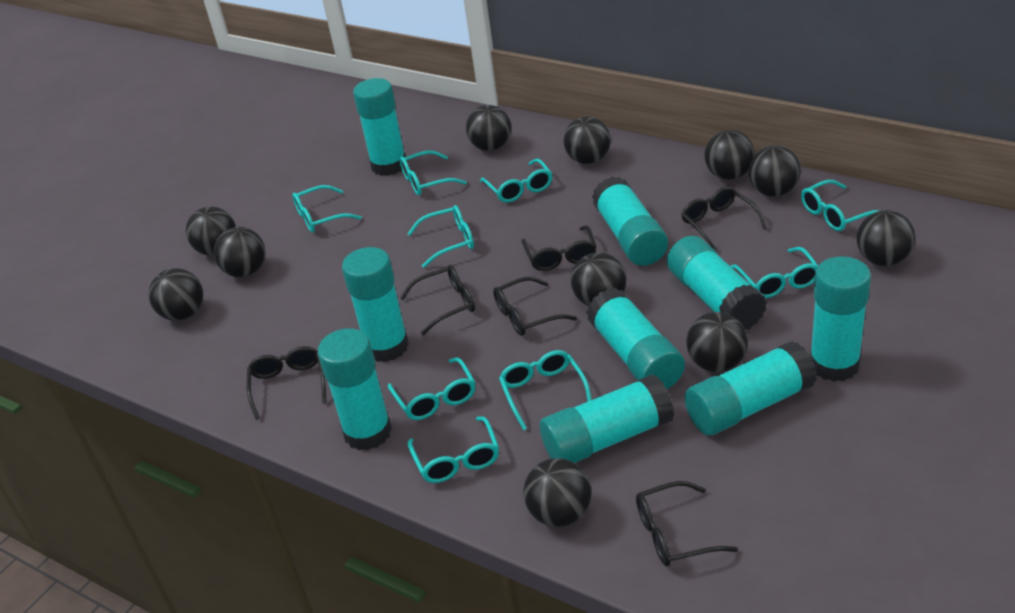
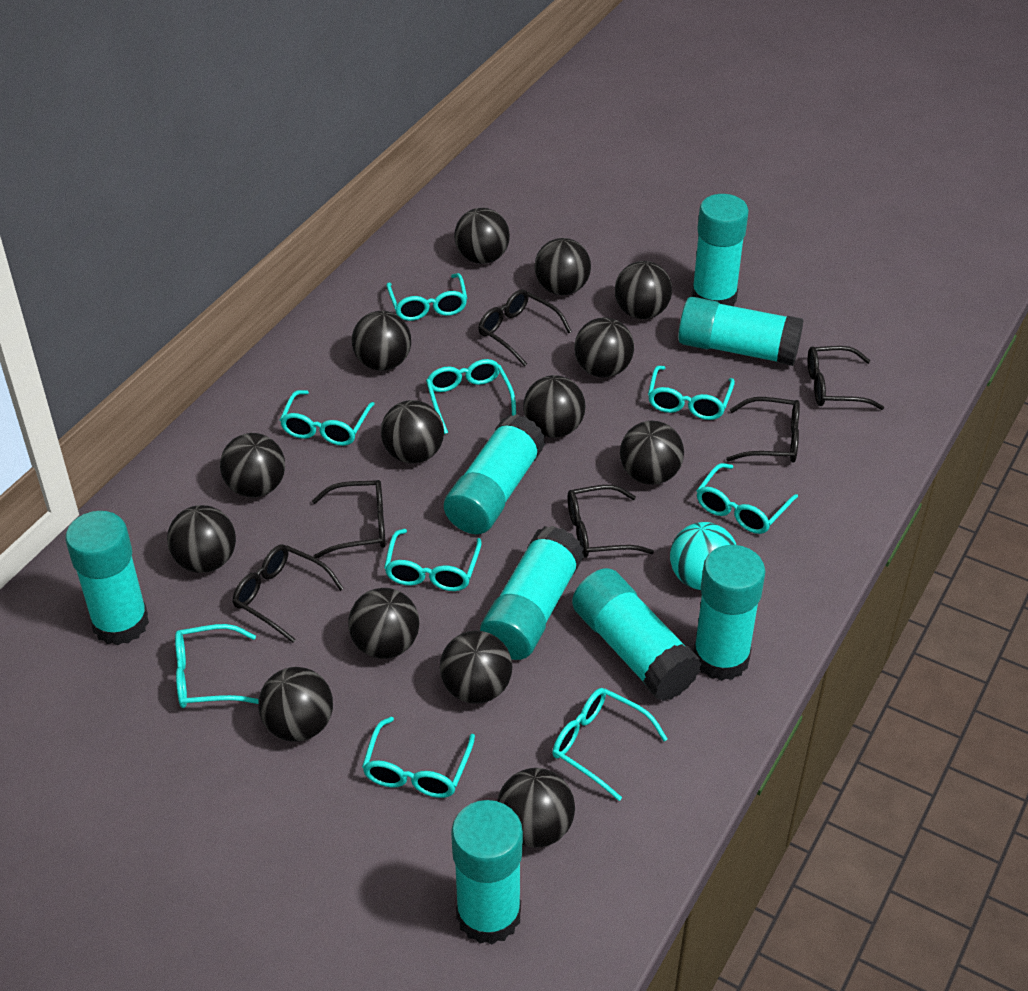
black ball: 11 -> 14
turquoise ball: 0 -> 1
turquoise glue stick: 9 -> 8

